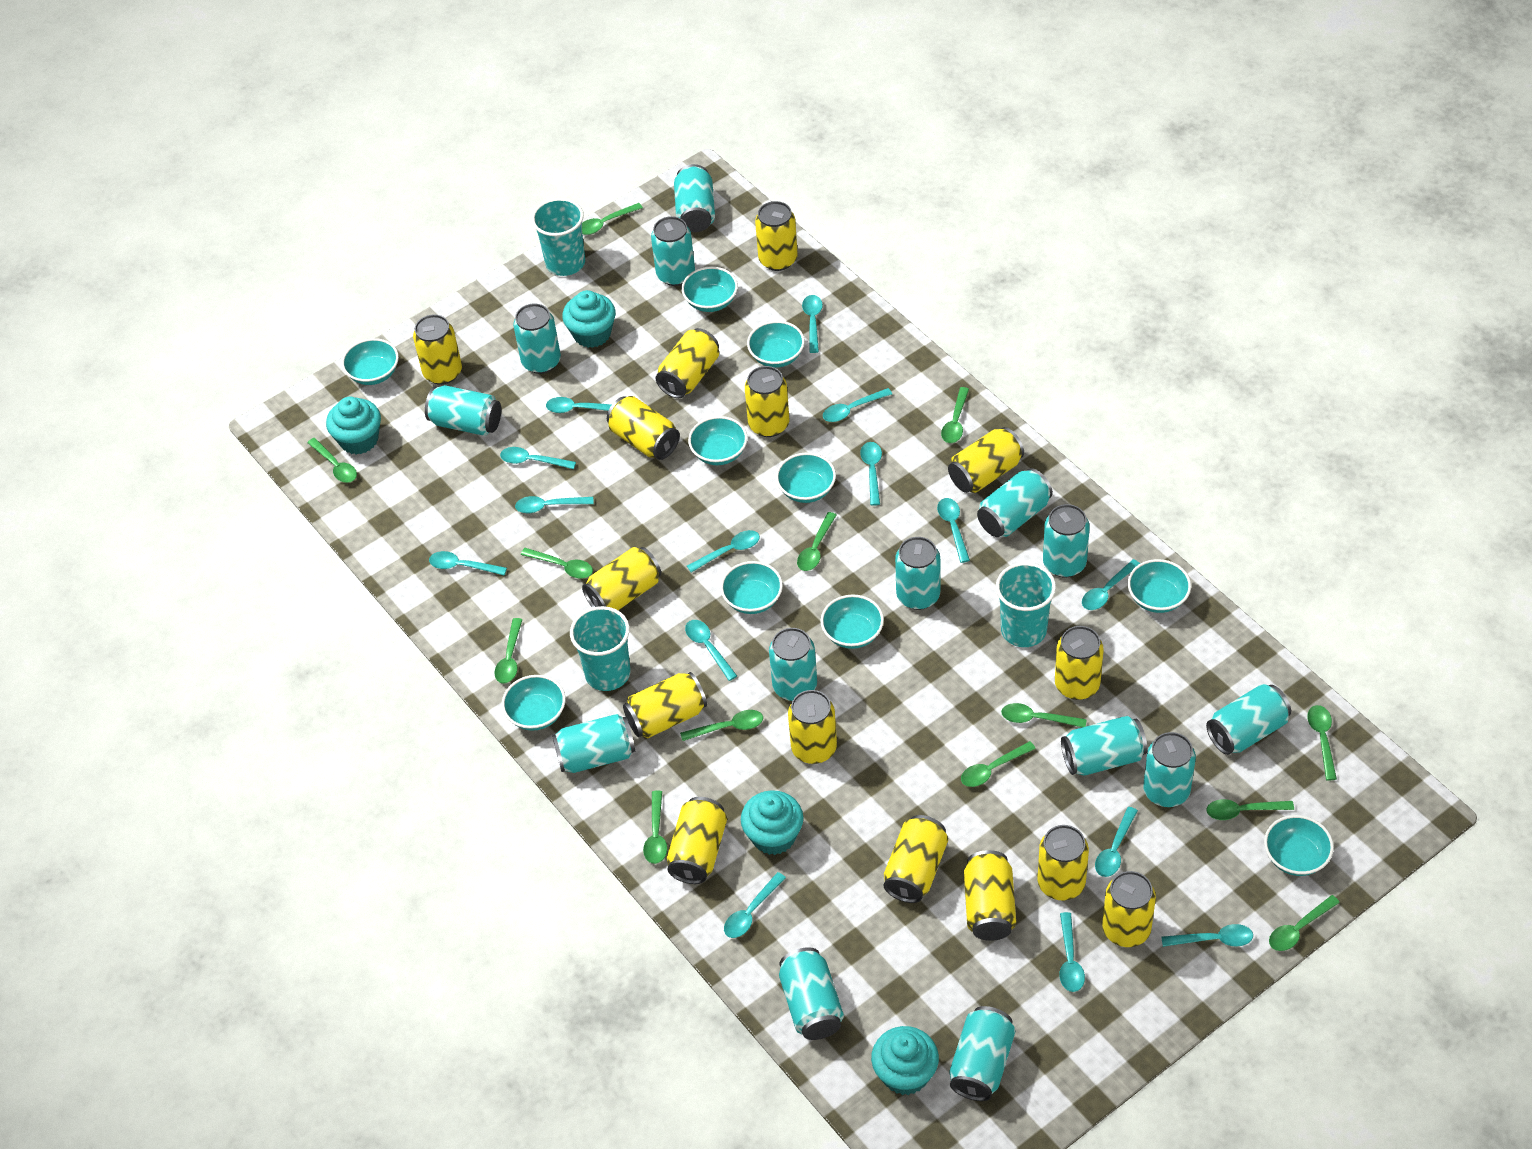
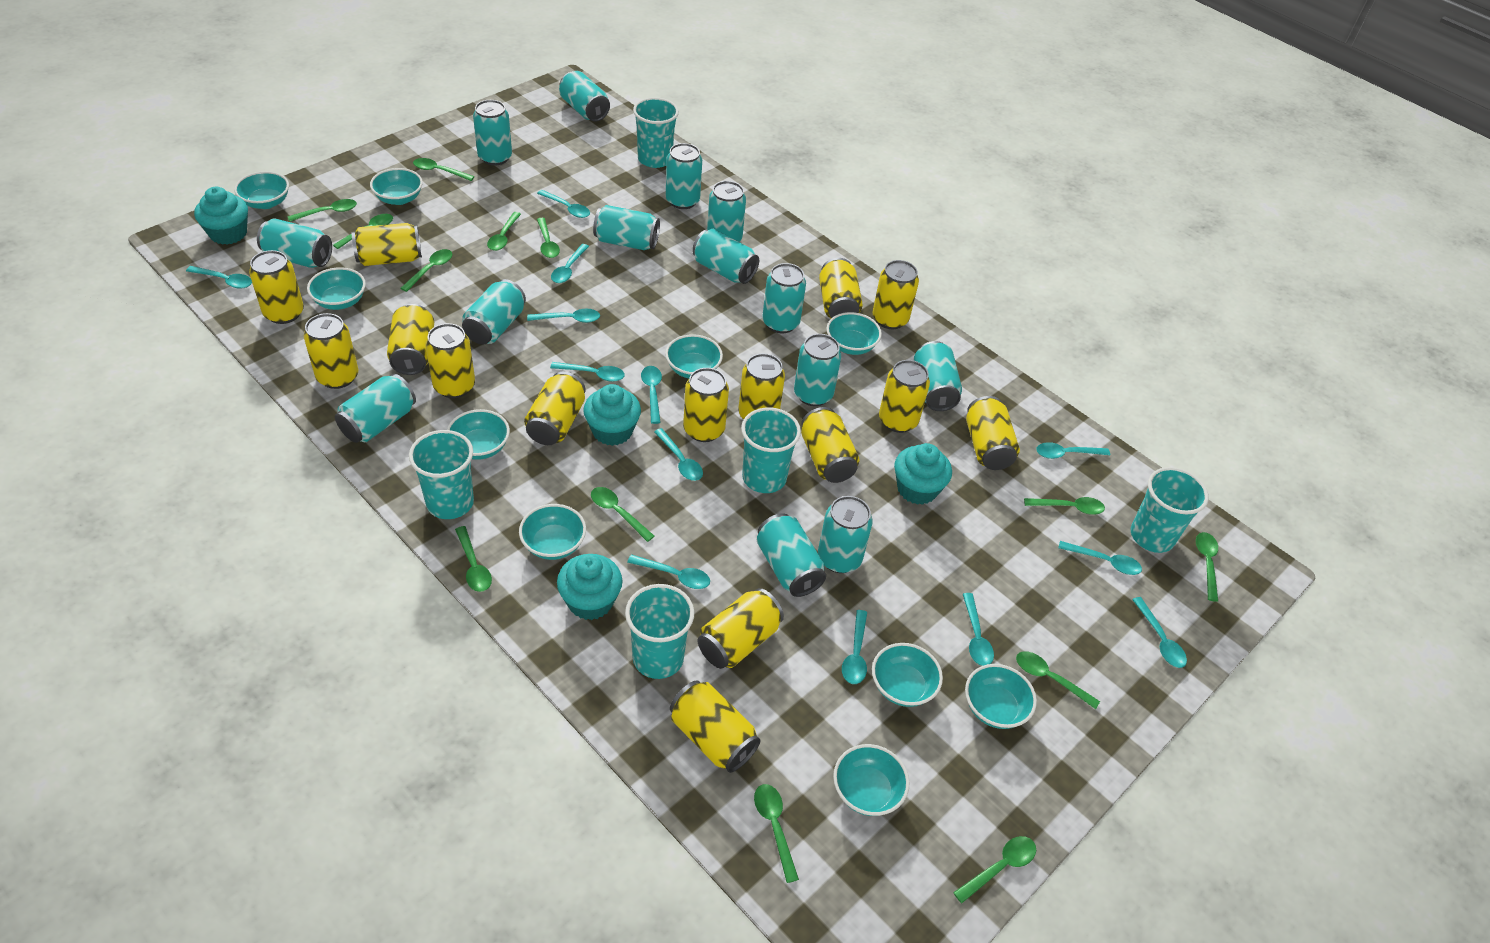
turquoise cup: 3 -> 5
turquoise spoon: 15 -> 13

